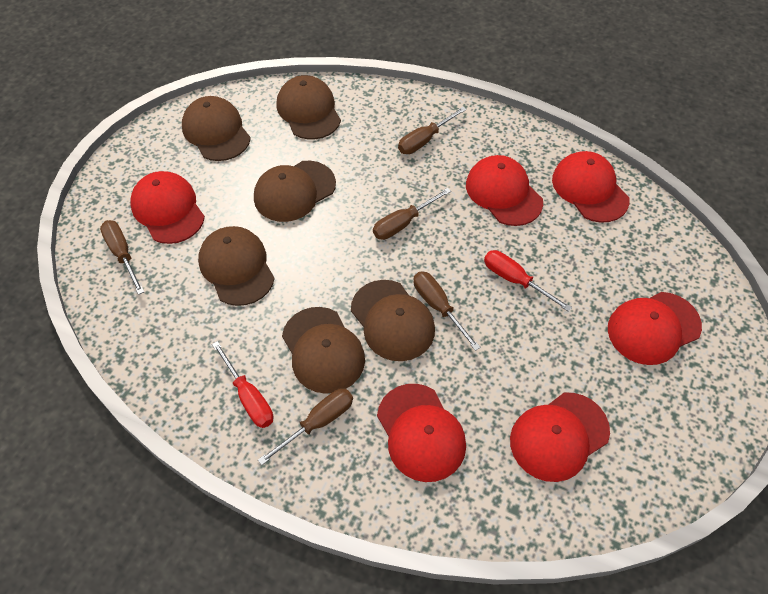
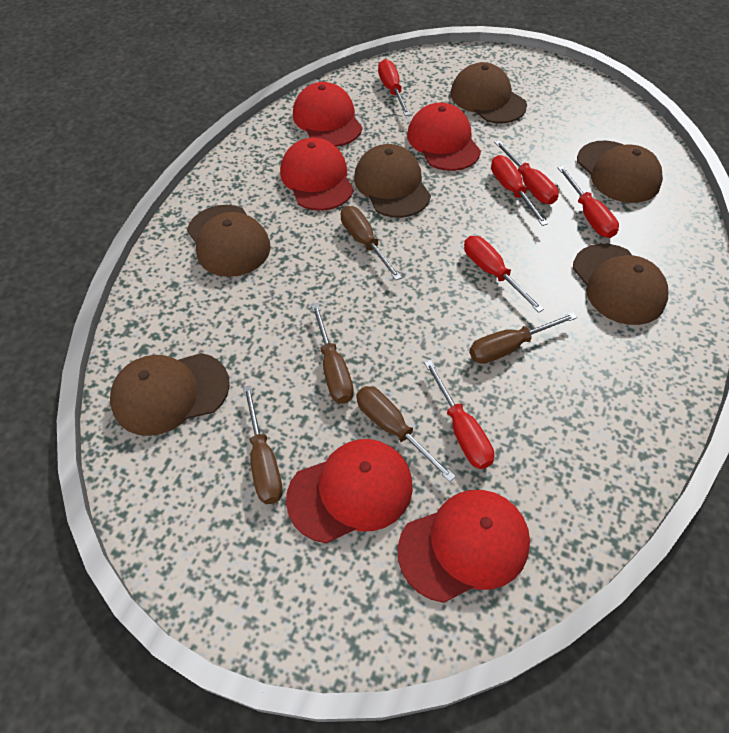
red cap: 6 -> 5
red screwdriver: 2 -> 6

